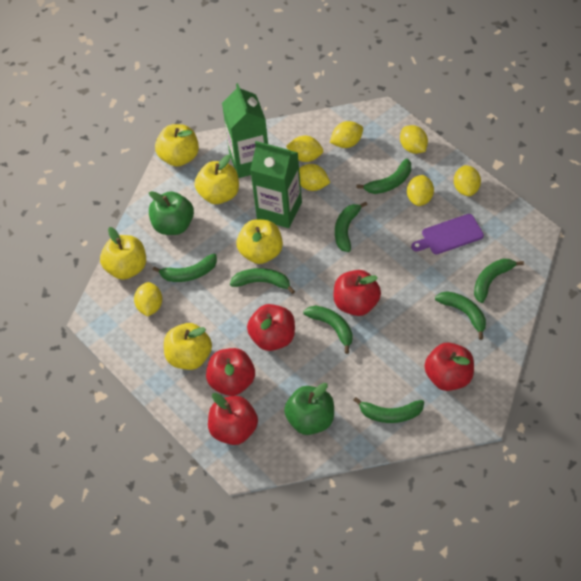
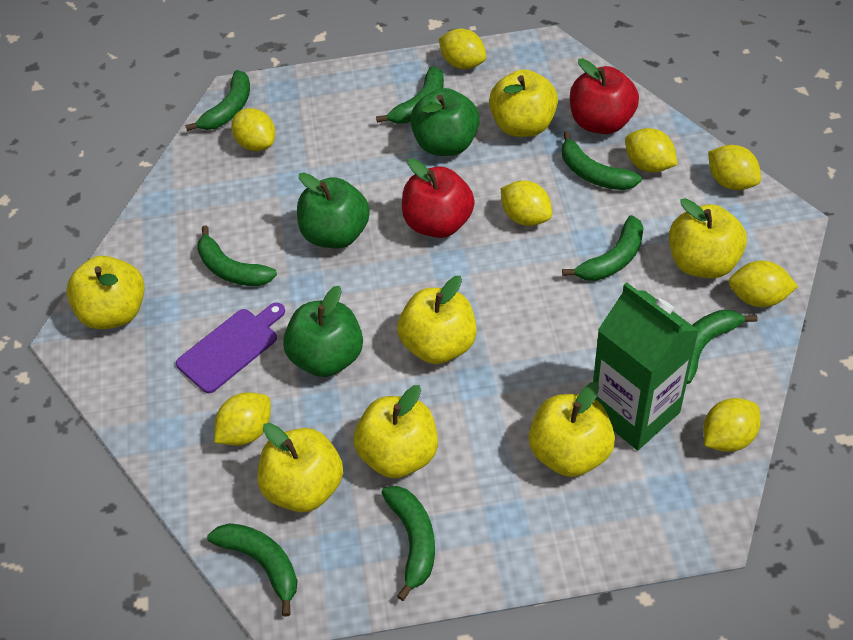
green apple: 2 -> 3
green carton: 2 -> 1
red apple: 5 -> 2
yellow apple: 5 -> 7
yellow lemon: 7 -> 8

